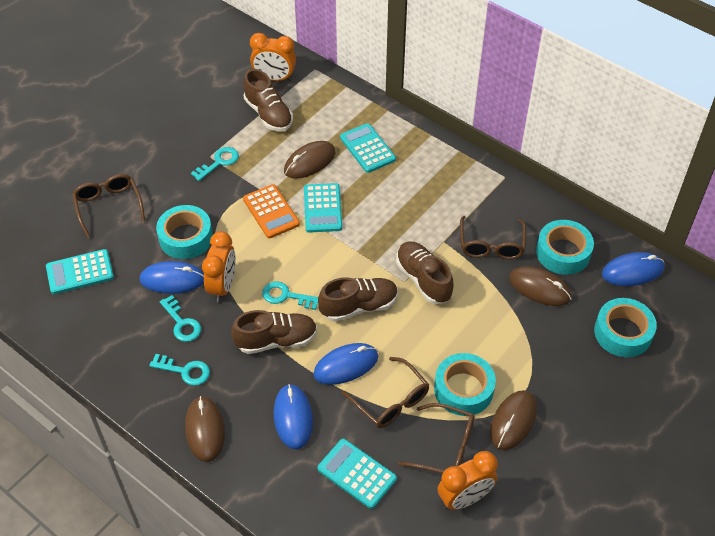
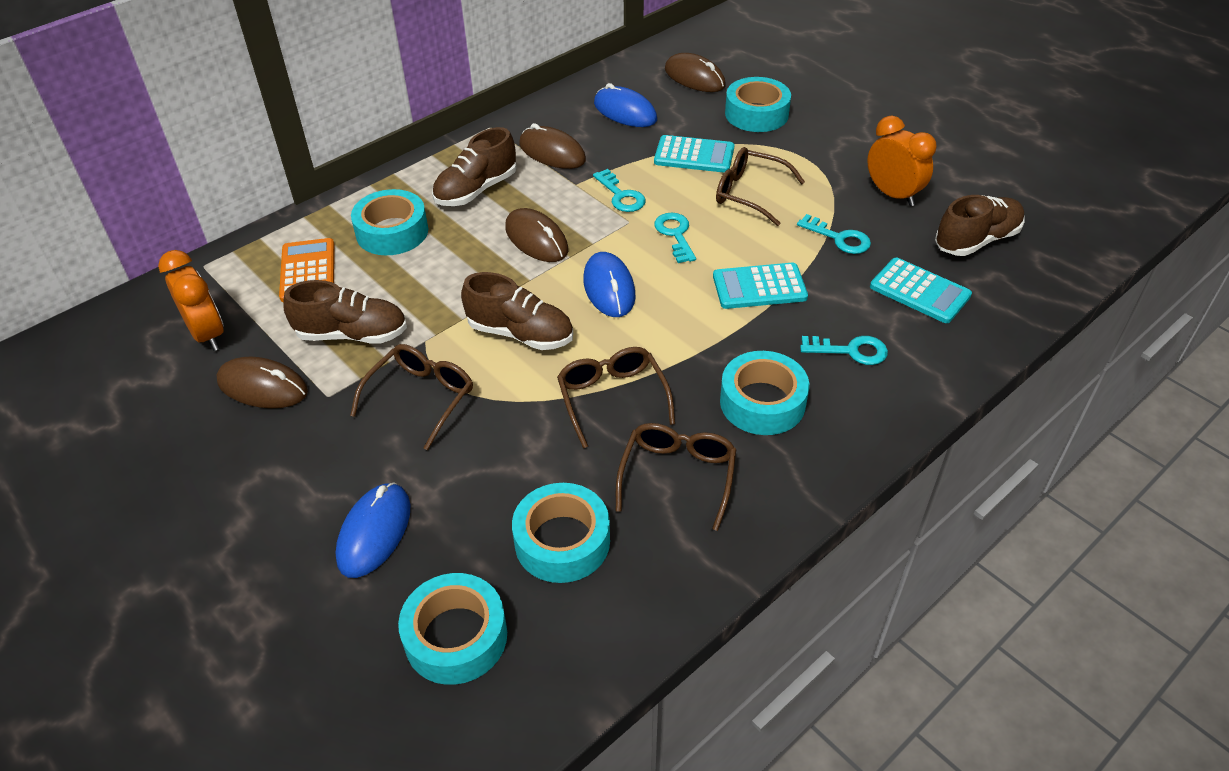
blue mouse: 4 -> 3
orange clock: 3 -> 2
turquoise calculator: 4 -> 3
turquoise tape: 4 -> 5

